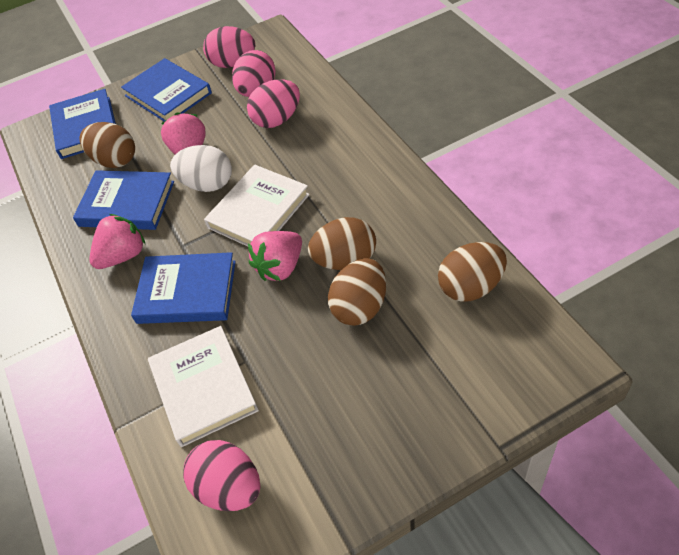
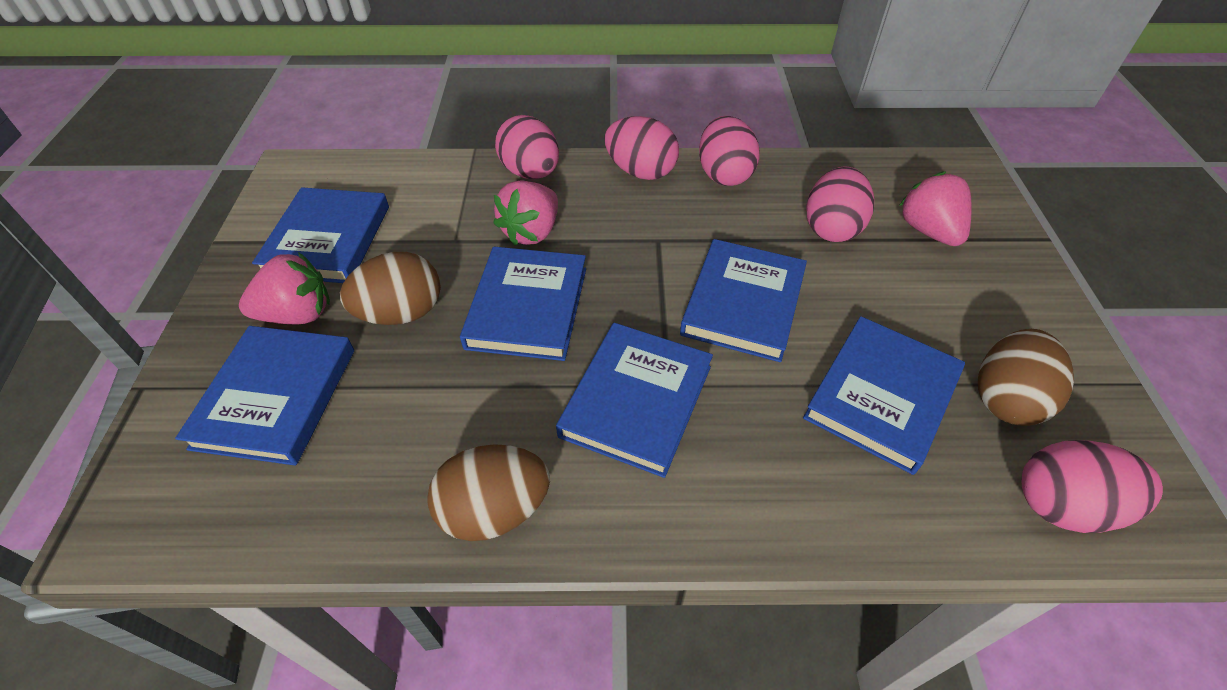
blue book: 4 -> 6
brown egg: 4 -> 3
pink egg: 4 -> 5
white book: 2 -> 0
white egg: 1 -> 0

